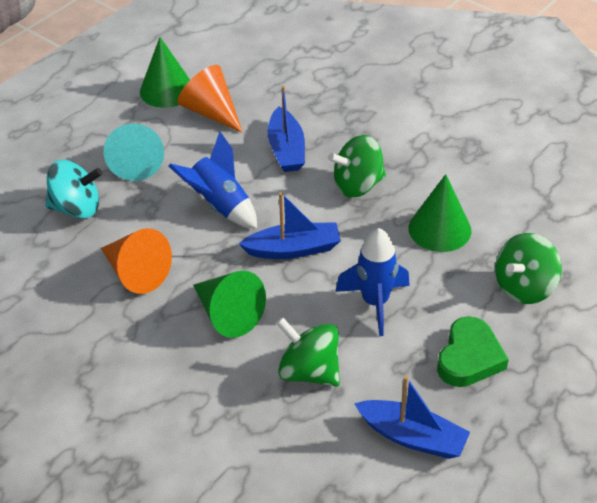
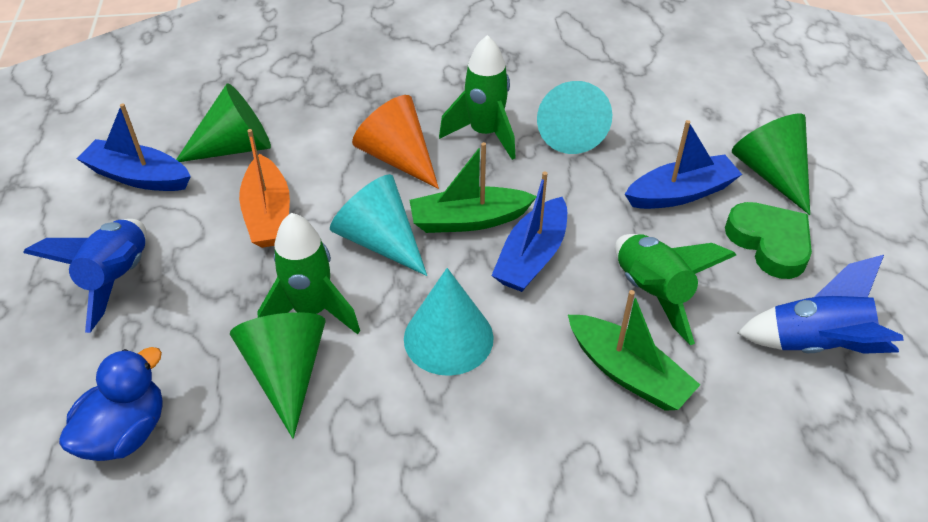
blue duck: 0 -> 1
green boat: 0 -> 2
green rocket: 0 -> 3
green spinning top: 3 -> 0
orange boat: 0 -> 1
orange cone: 2 -> 1
turquoise cone: 1 -> 3
turquoise spinning top: 1 -> 0

